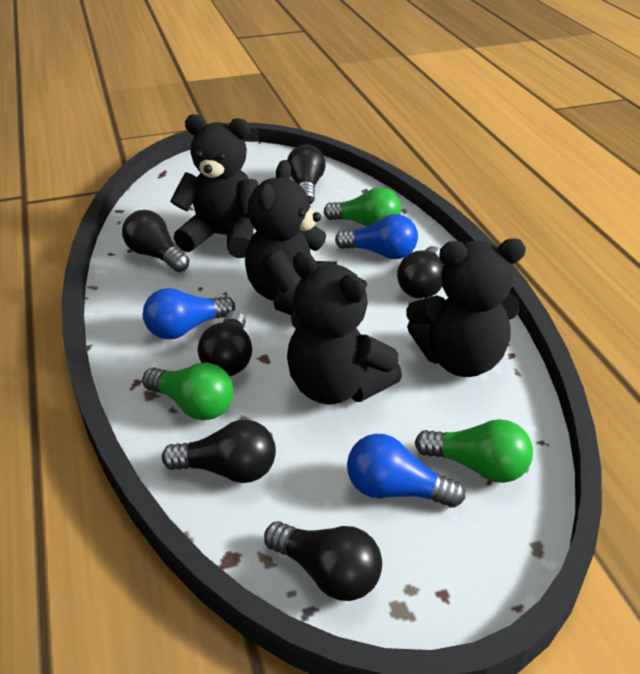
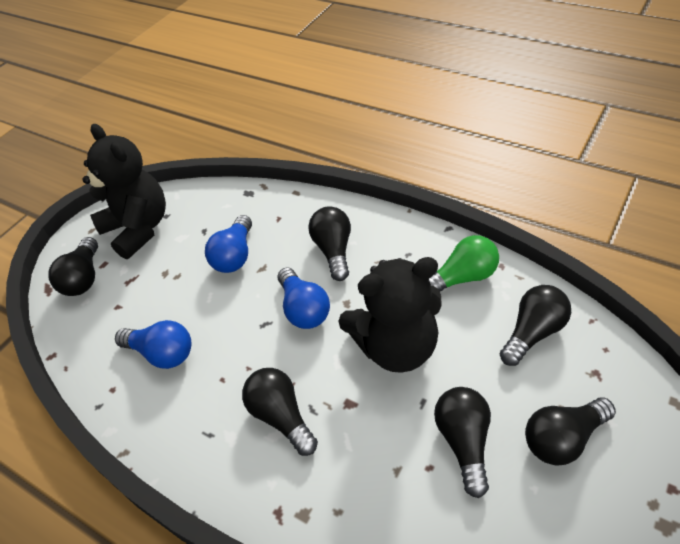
black teddy bear: 4 -> 2
green light bulb: 3 -> 1

